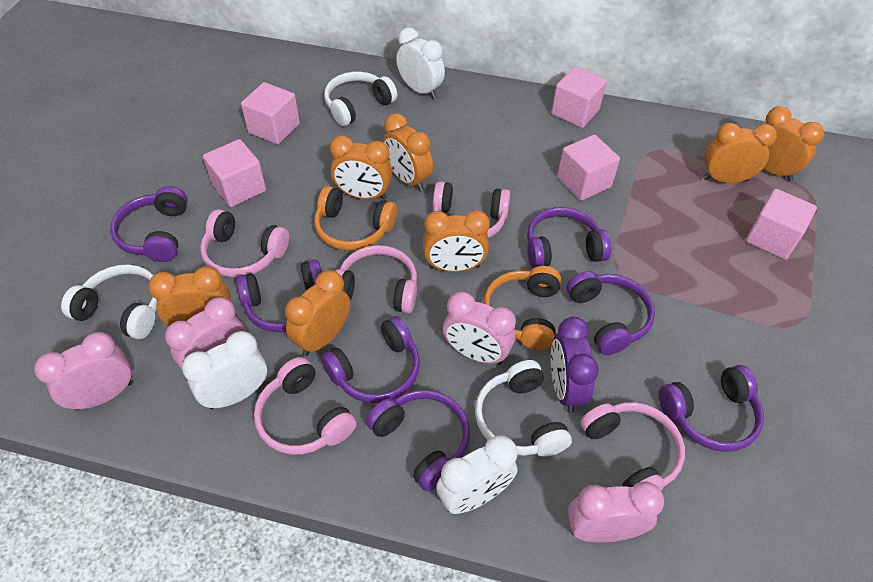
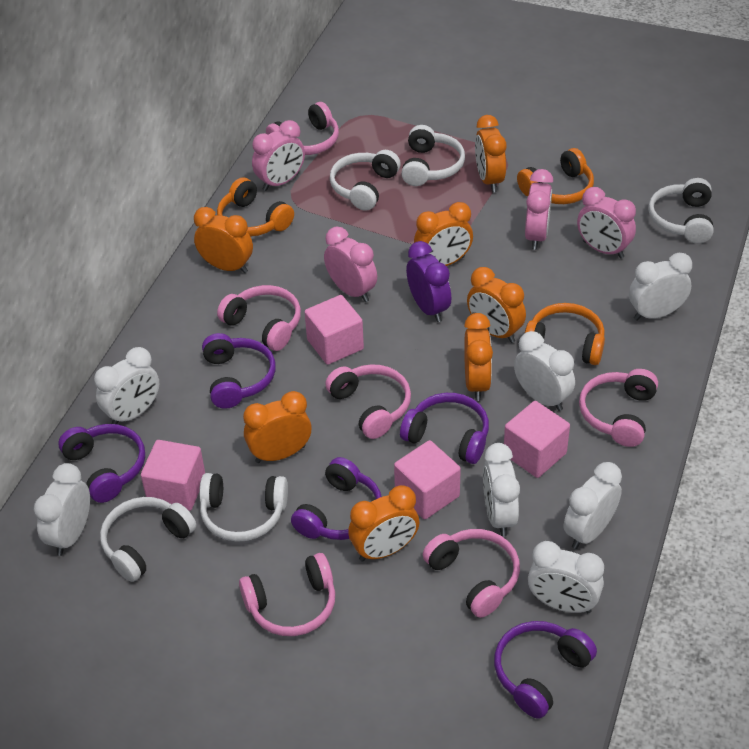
orange headphones: 2 -> 3
pink cube: 5 -> 4
pink headphones: 5 -> 6
purple headphones: 7 -> 5
white clock: 3 -> 7
white headphones: 3 -> 5

